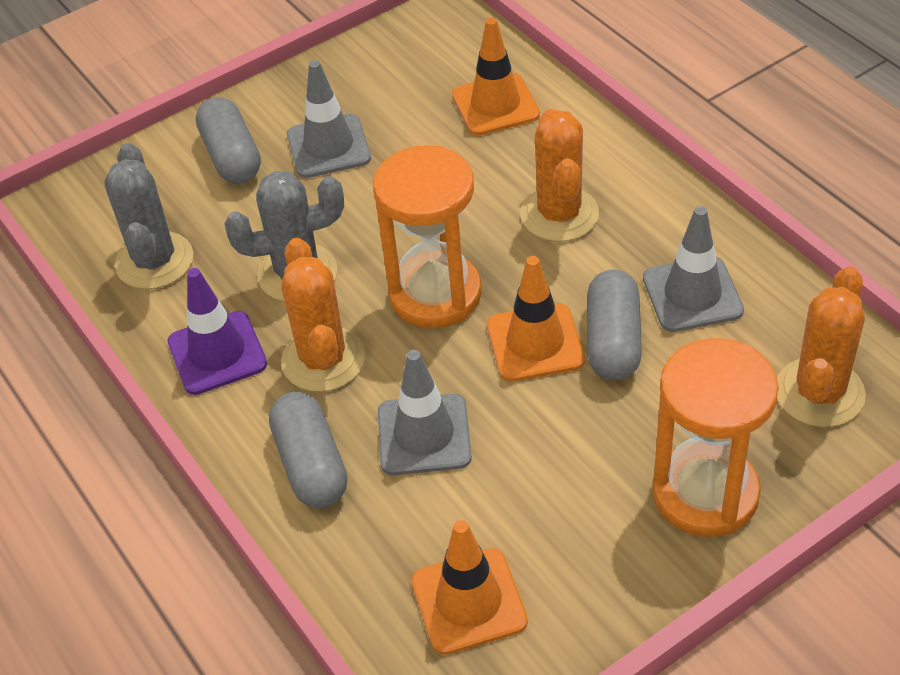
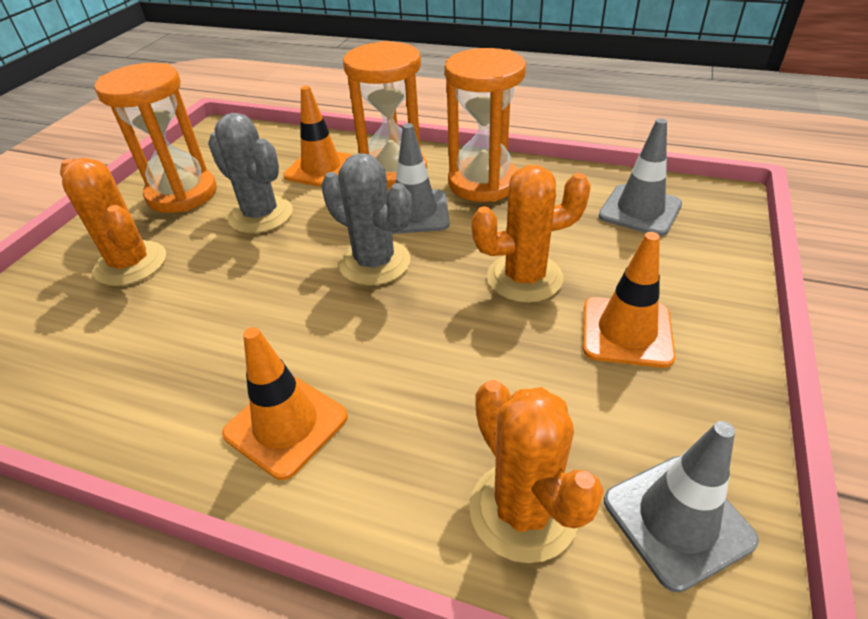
grey capsule: 3 -> 0
orange hourglass: 2 -> 3
purple traffic cone: 1 -> 0

